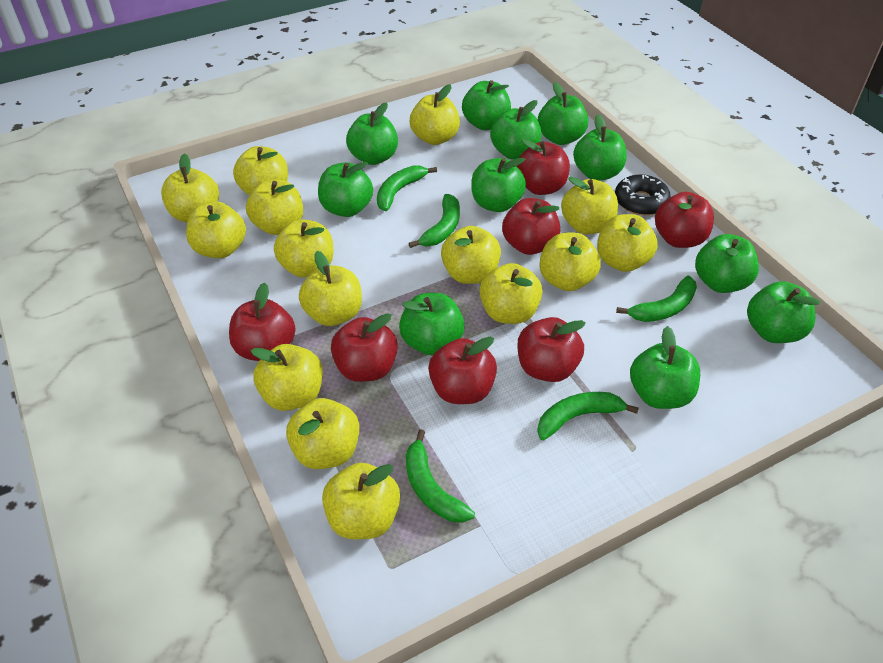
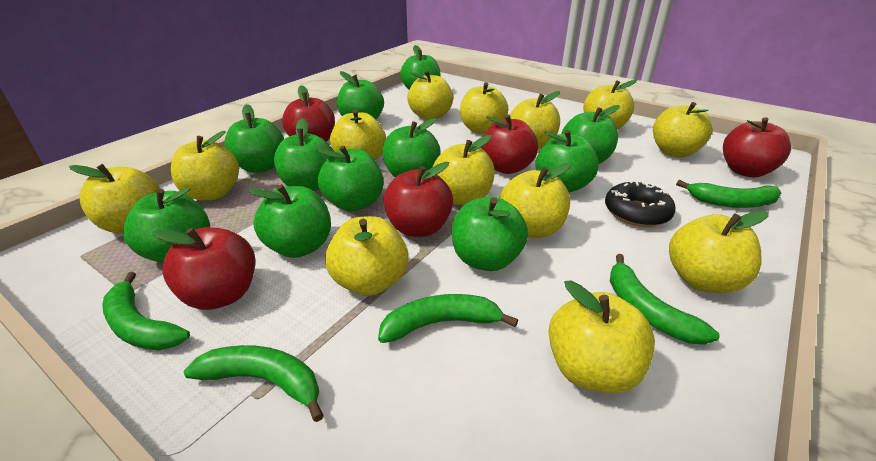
red apple: 7 -> 5
yellow apple: 15 -> 13

